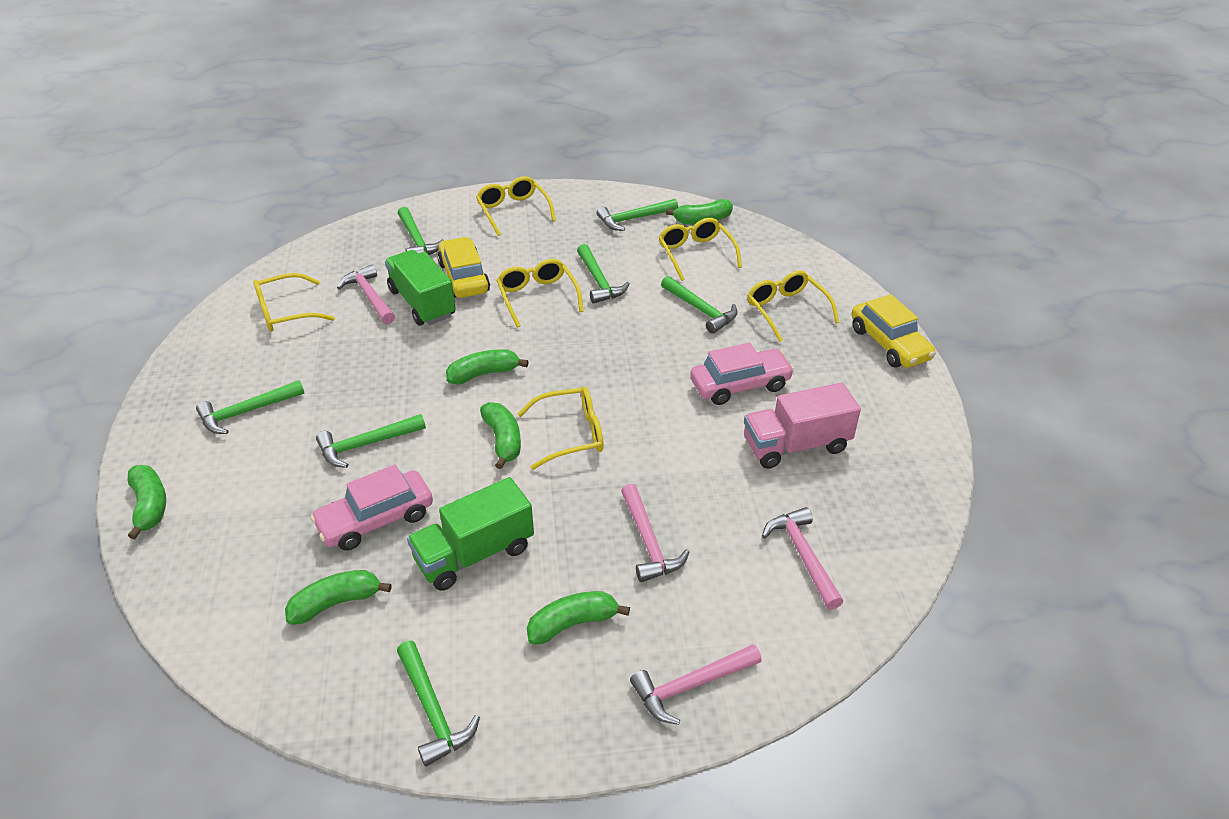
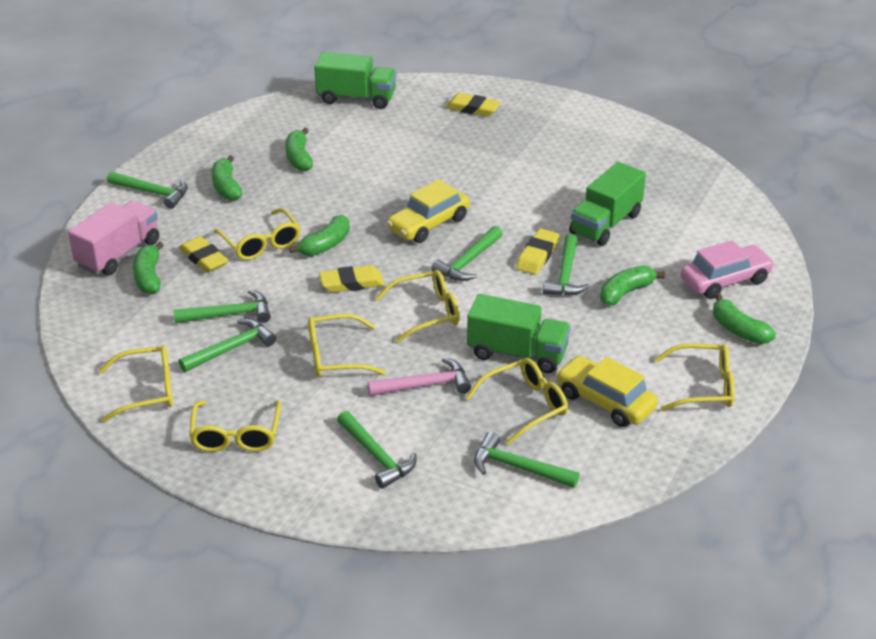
green truck: 2 -> 3
pink car: 2 -> 1
pink hammer: 4 -> 1
yellow eraser: 0 -> 4
yellow glasses: 6 -> 7

